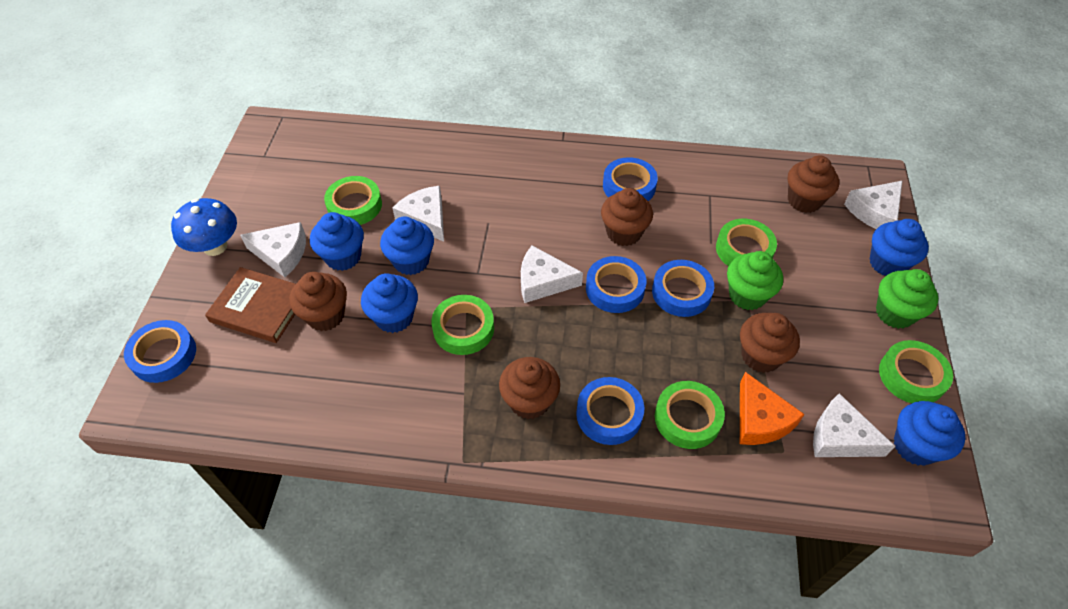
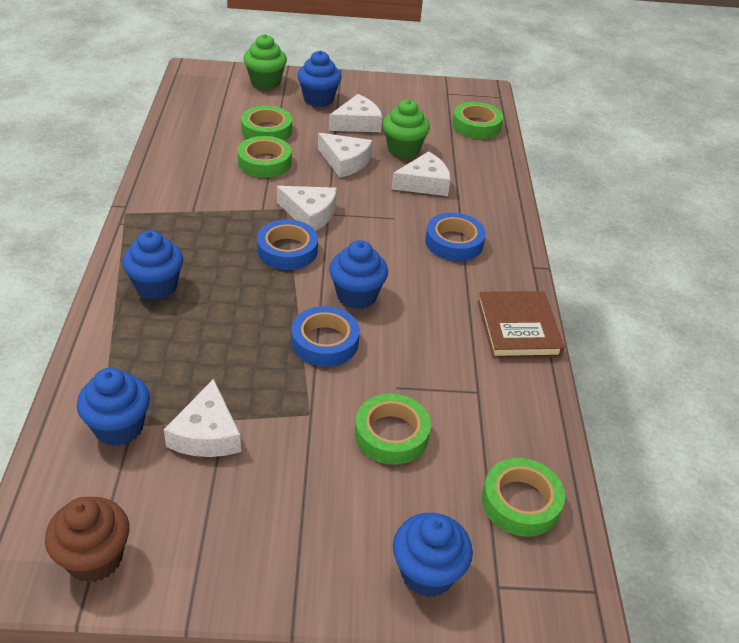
blue mushroom: 1 -> 0
blue tape: 5 -> 3
brown cupcake: 5 -> 1
orange cheese: 1 -> 0

